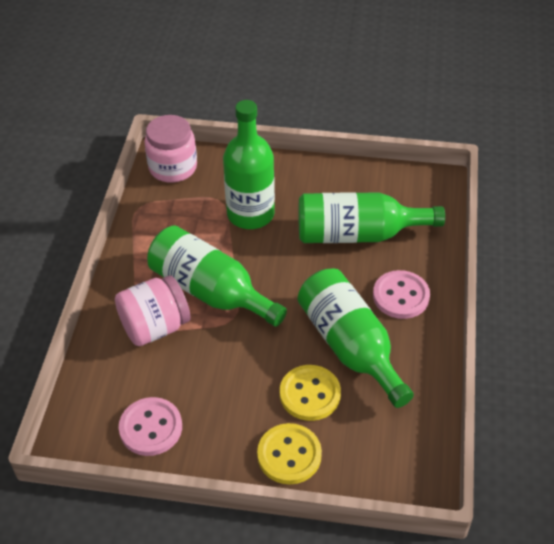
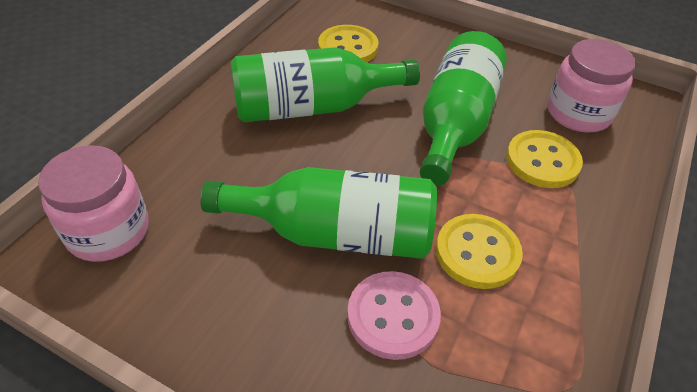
green bottle: 4 -> 3
pink button: 2 -> 1
yellow button: 2 -> 3

